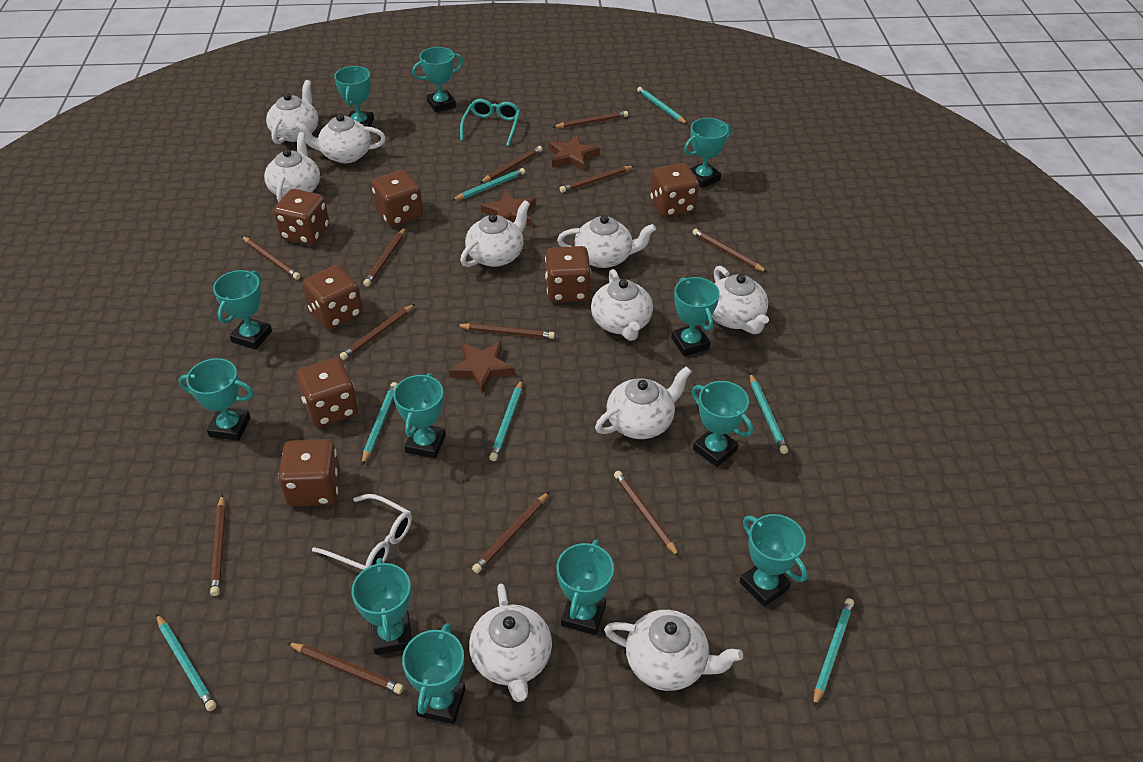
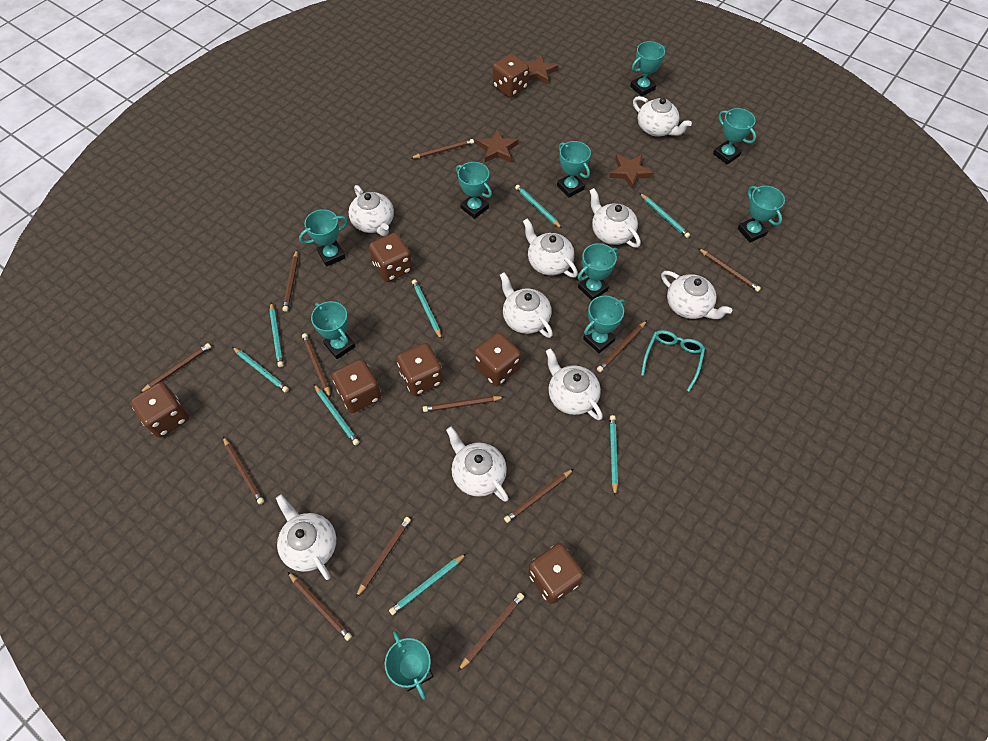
turquoise pencil: 7 -> 8
turquoise trophy: 12 -> 10
white glasses: 1 -> 0
white teapot: 10 -> 9

